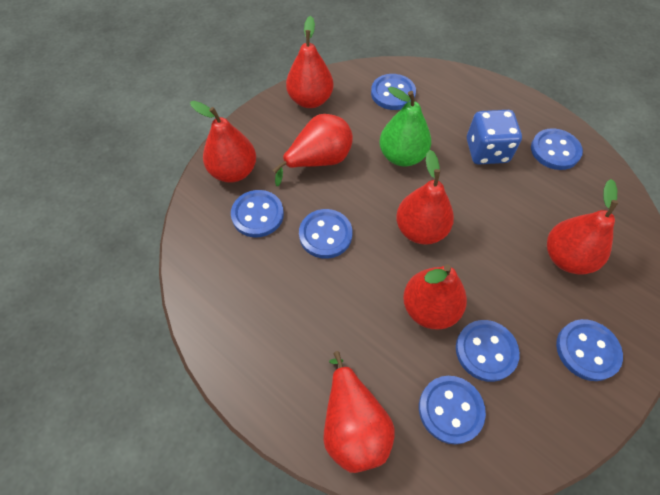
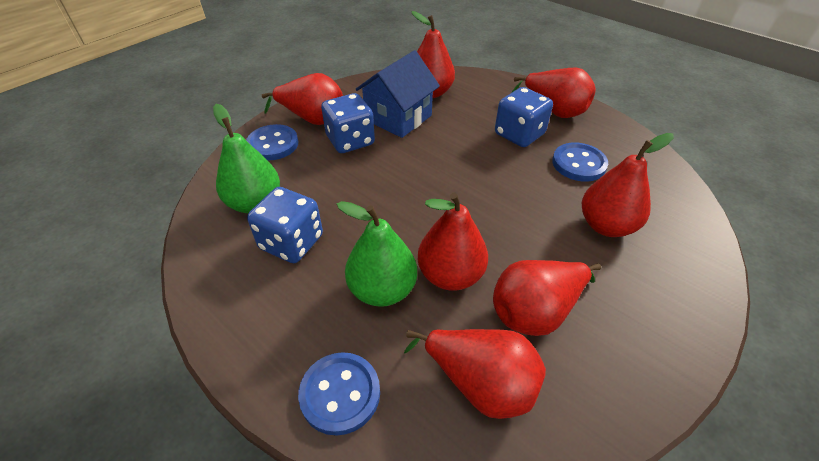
blue button: 7 -> 3
blue dice: 1 -> 3
blue house: 0 -> 1
green pear: 1 -> 2

